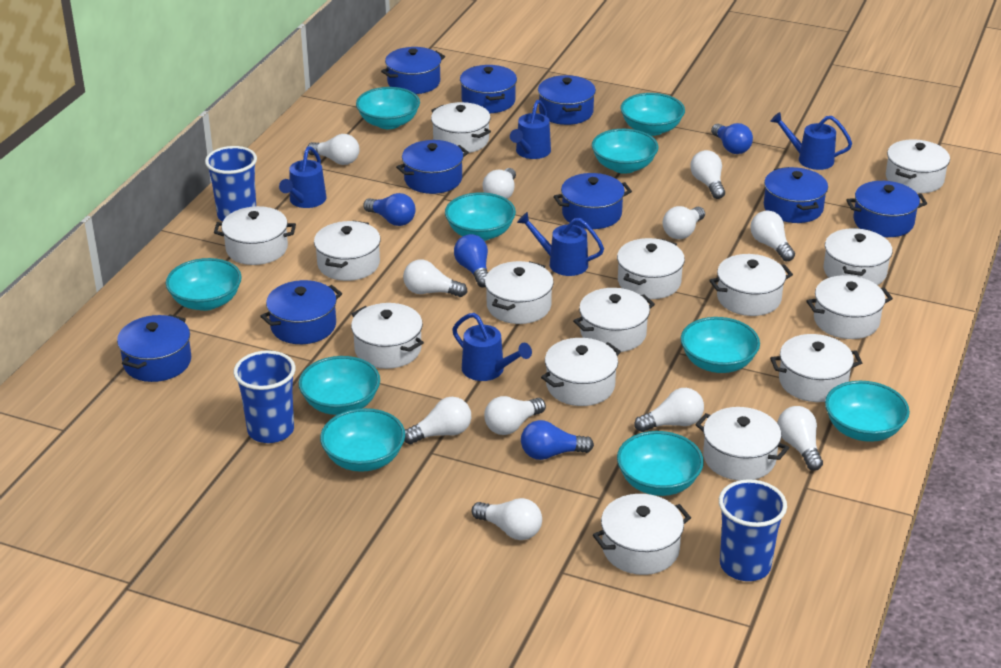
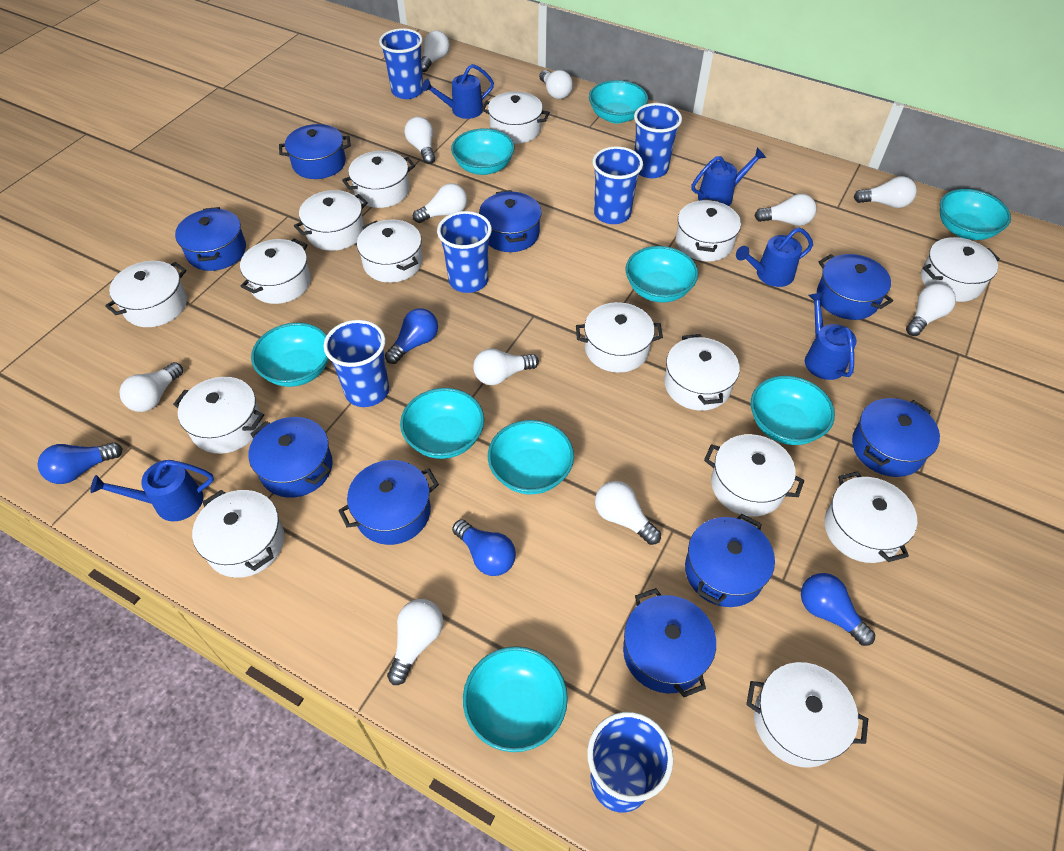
blue cup: 3 -> 6
turquoise bowl: 10 -> 9

